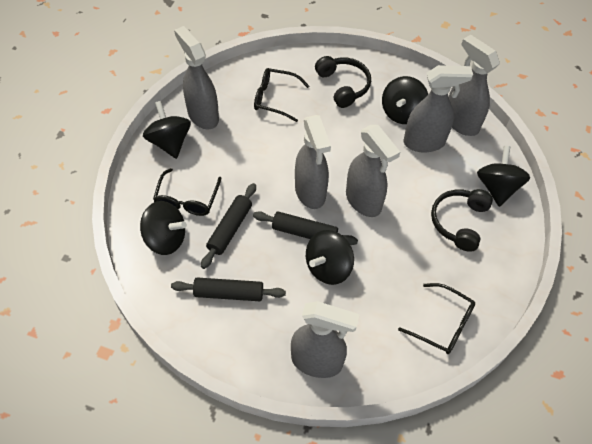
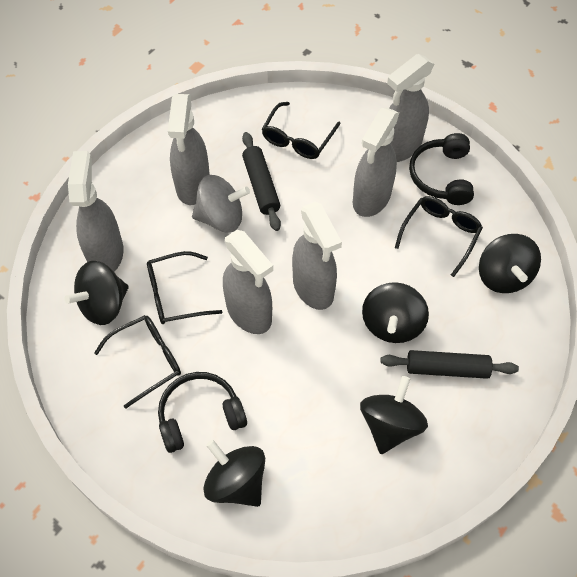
black glasses: 3 -> 4
black rolling pin: 3 -> 2
grey spinning top: 0 -> 1

